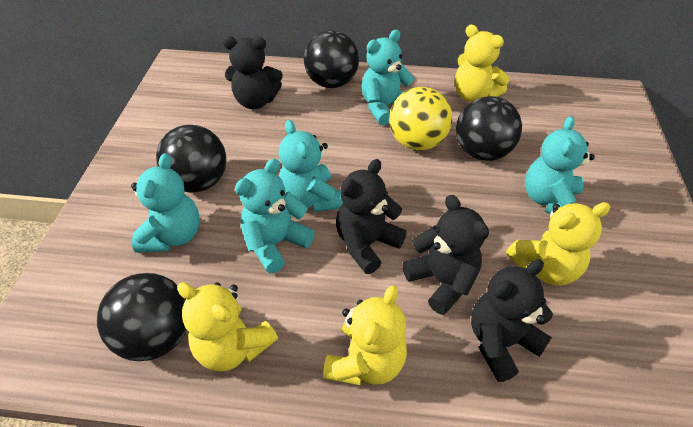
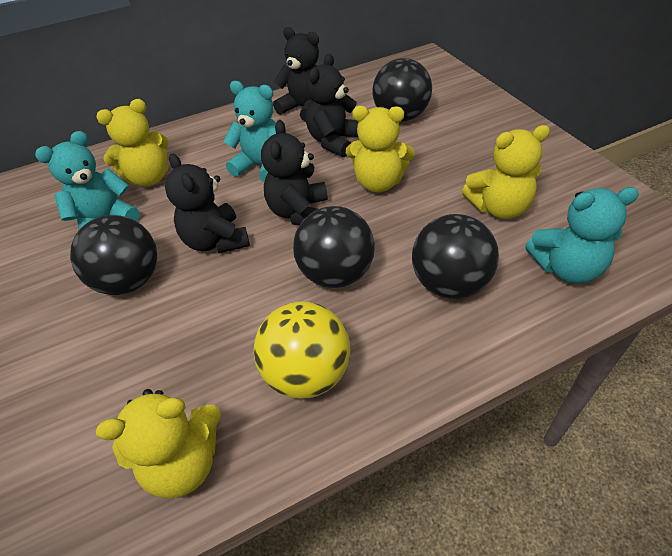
turquoise teddy bear: 5 -> 3

